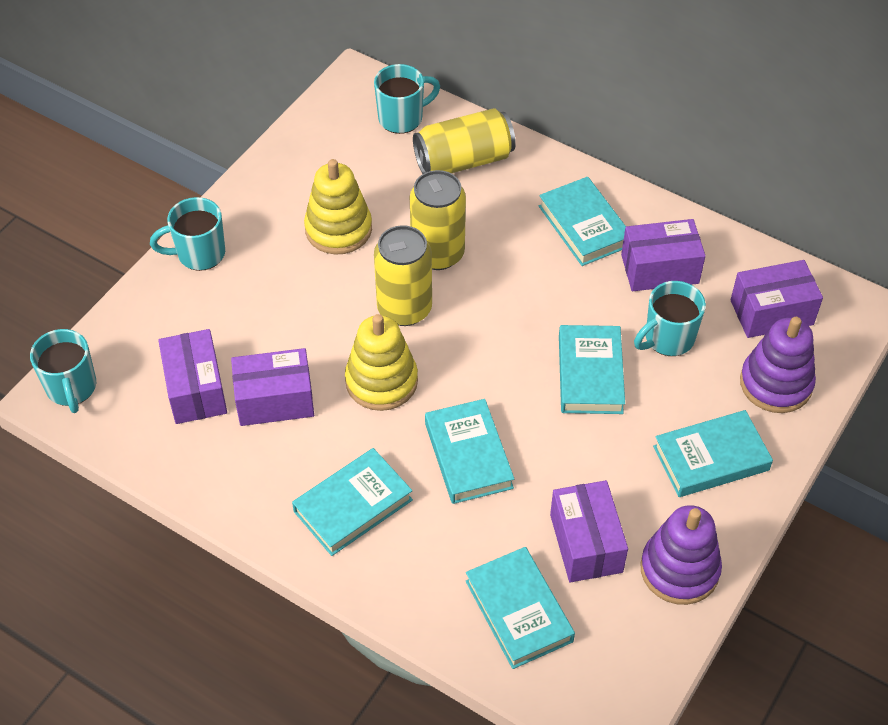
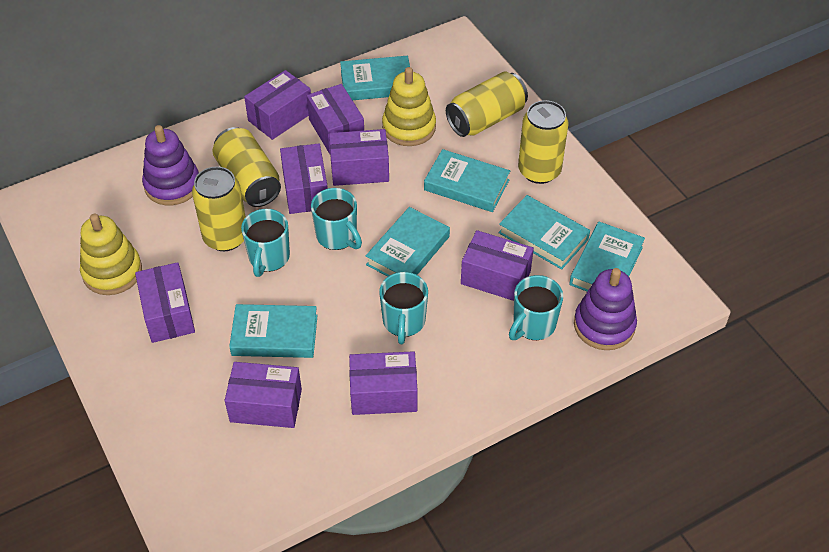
purple box: 5 -> 8
yellow can: 3 -> 4

